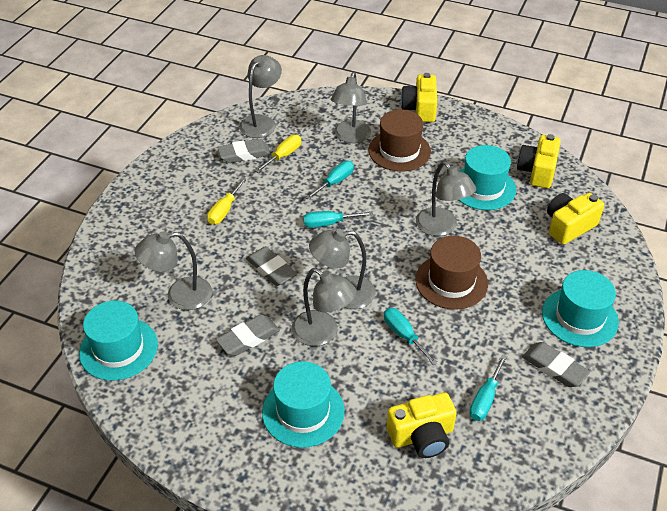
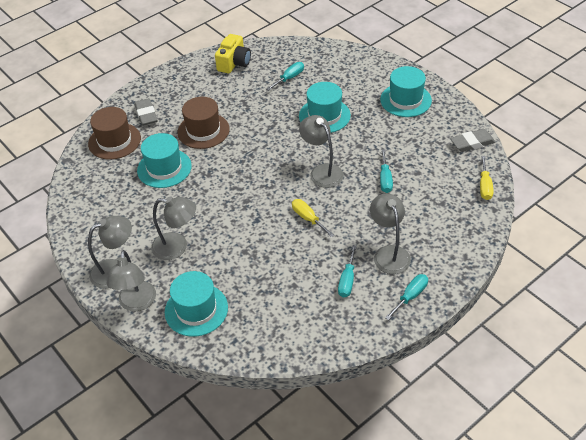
grey eraser: 4 -> 2
grey lamp: 6 -> 5
yellow camera: 4 -> 1

